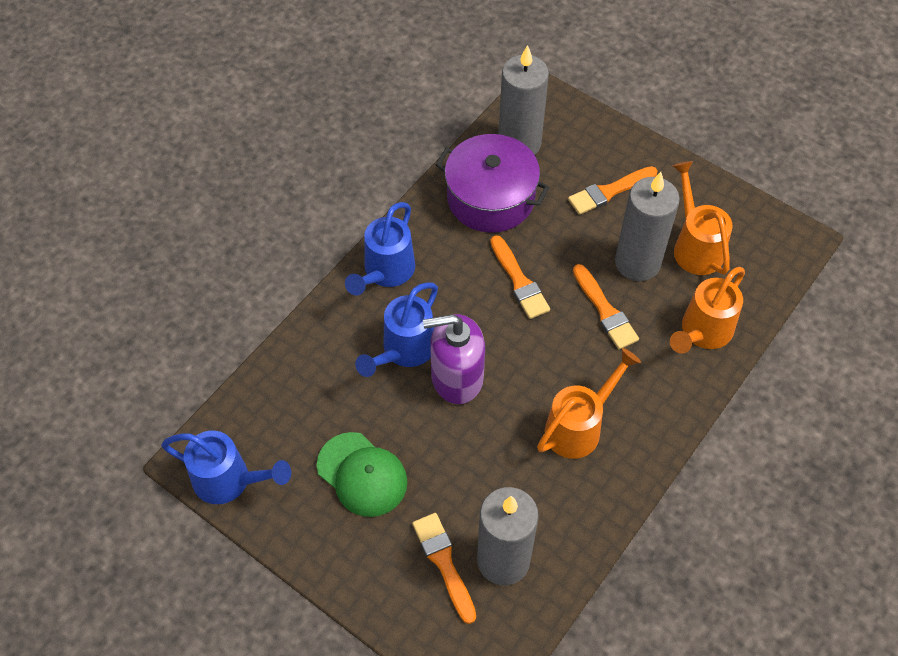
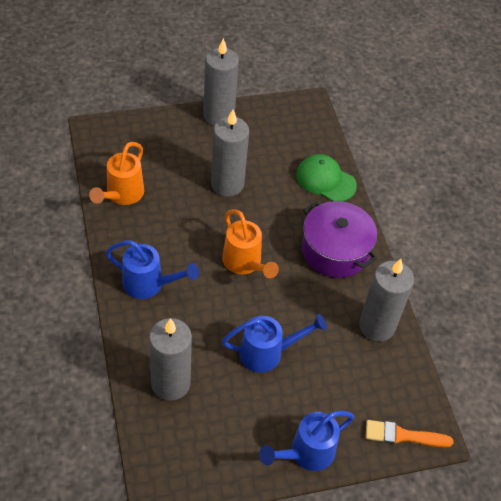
grey candle: 3 -> 4
orange brush: 4 -> 1
orange watering can: 3 -> 2
purple soap dispenser: 1 -> 0

